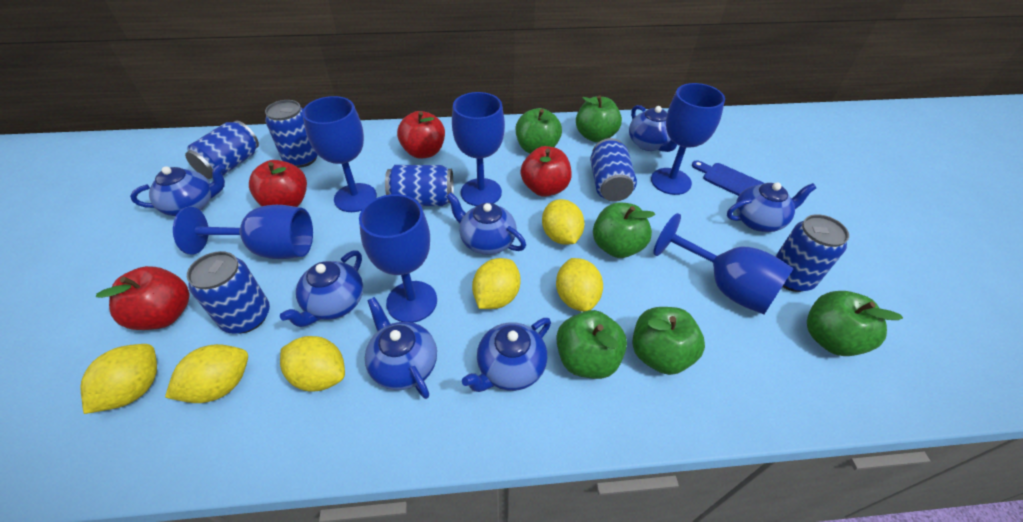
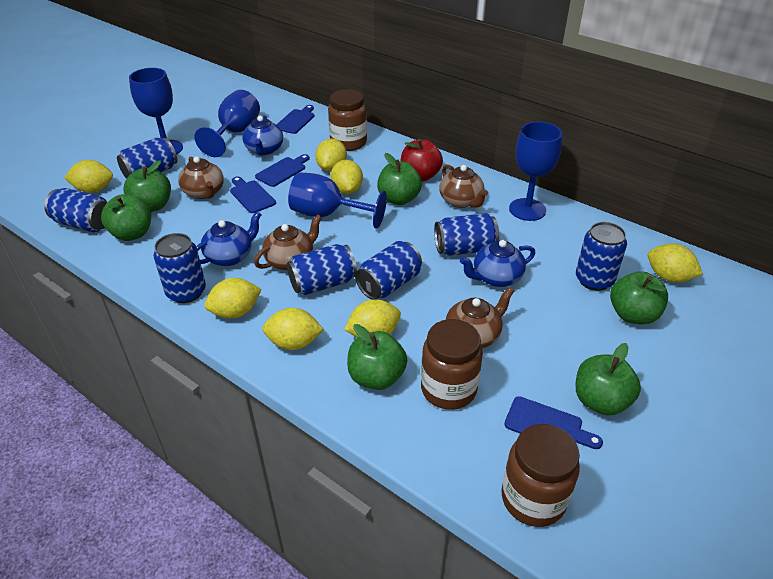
blue can: 6 -> 7
blue cutting board: 1 -> 4
blue goblet: 6 -> 4
blue teapot: 7 -> 3
brown jar: 0 -> 3
brown teapot: 0 -> 4
red apple: 4 -> 1
yellow lemon: 6 -> 7

